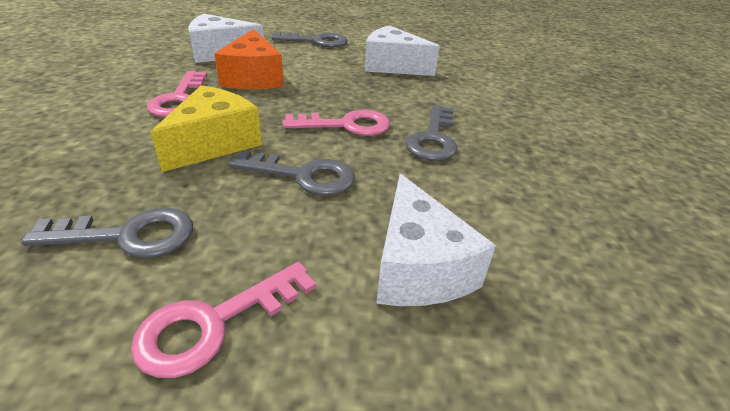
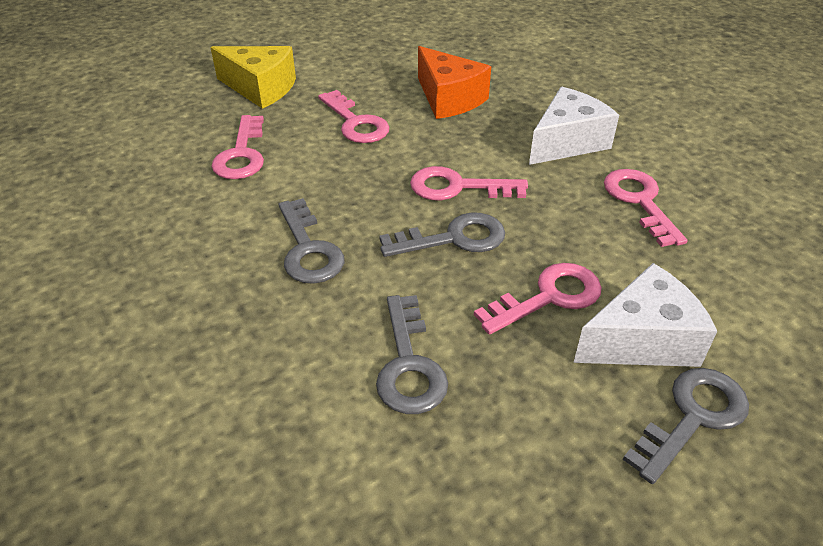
pink key: 3 -> 5
white cheese: 3 -> 2

